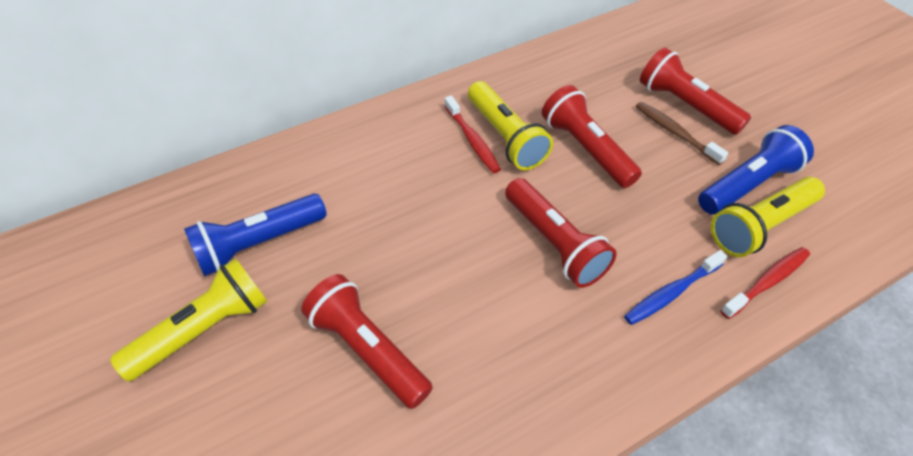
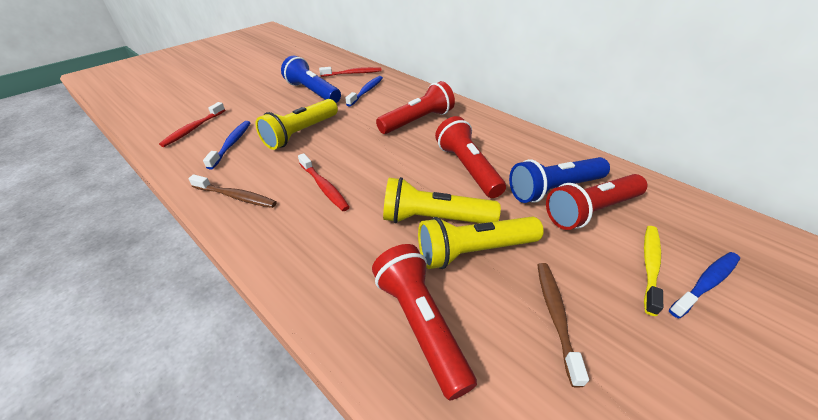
blue toothbrush: 1 -> 3
brown toothbrush: 1 -> 2
red toothbrush: 2 -> 3
yellow toothbrush: 0 -> 1

